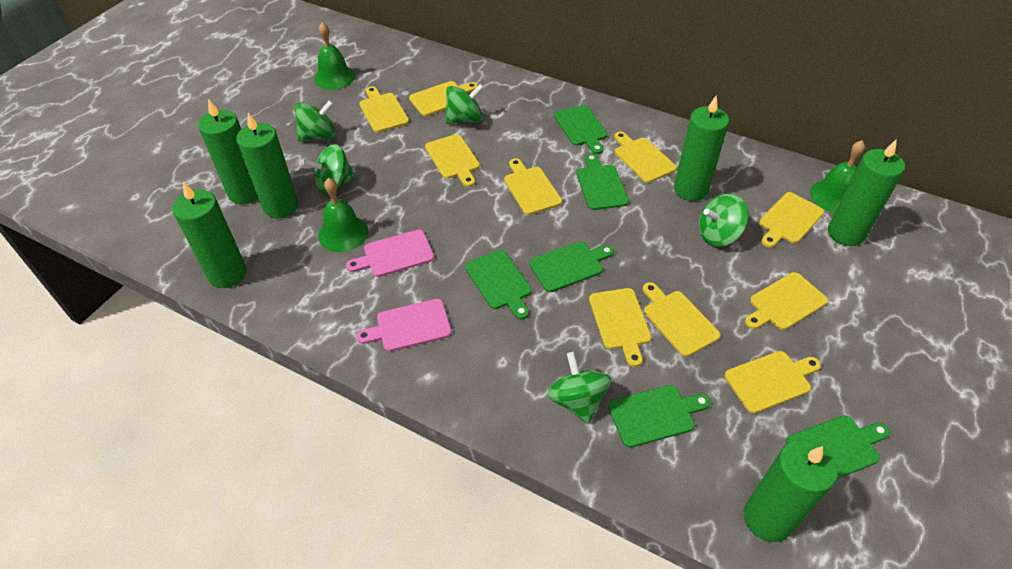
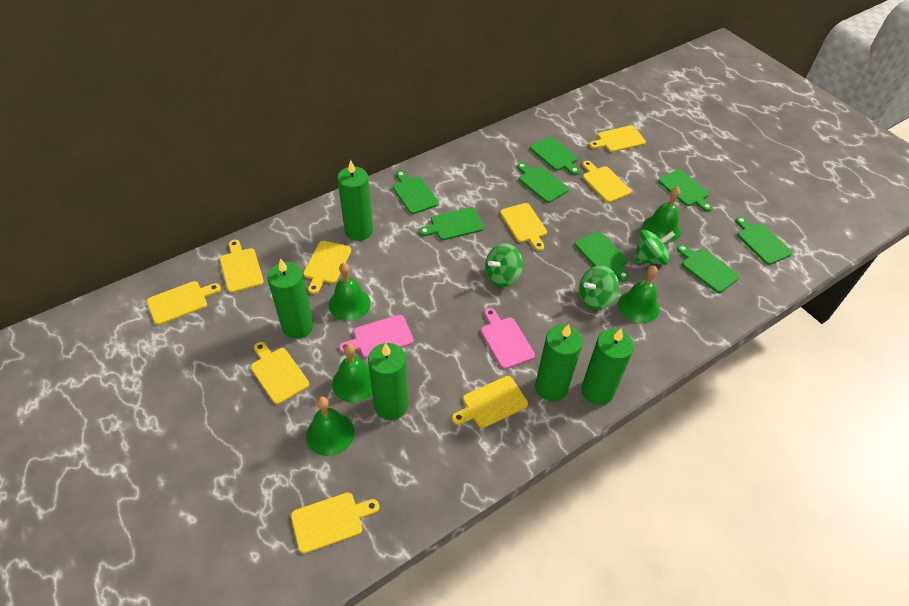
green bell: 3 -> 5
green candle: 6 -> 5
green cutting board: 6 -> 8
green spinning top: 5 -> 3
yellow cutting board: 10 -> 9

